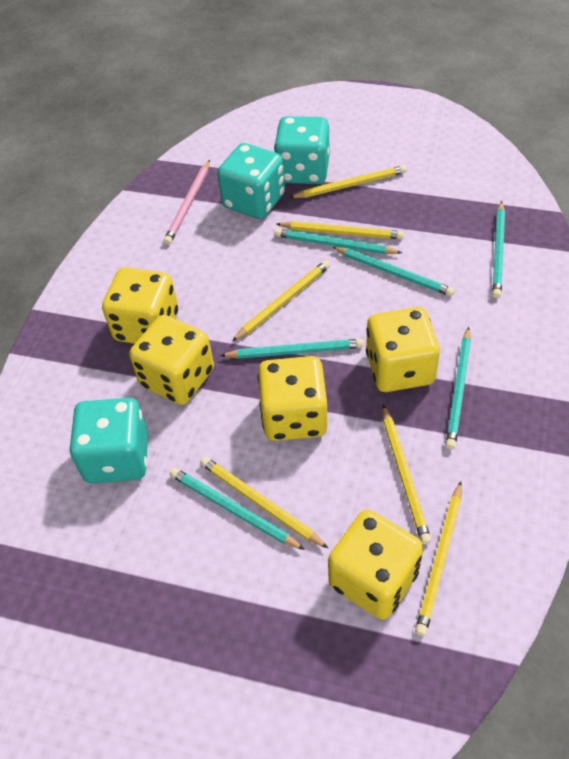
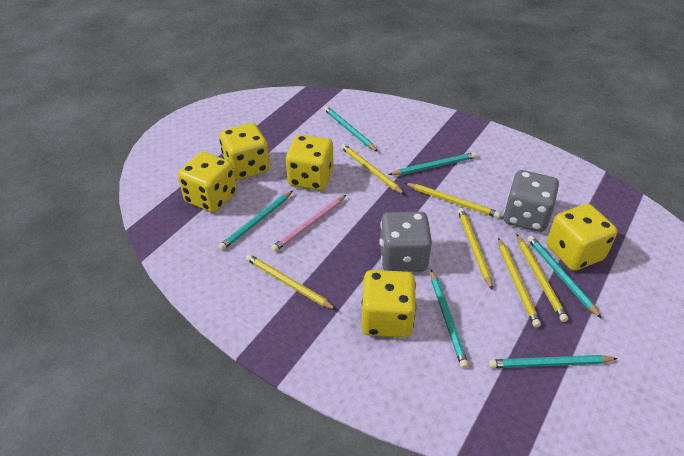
grey dice: 0 -> 2
turquoise dice: 3 -> 0

